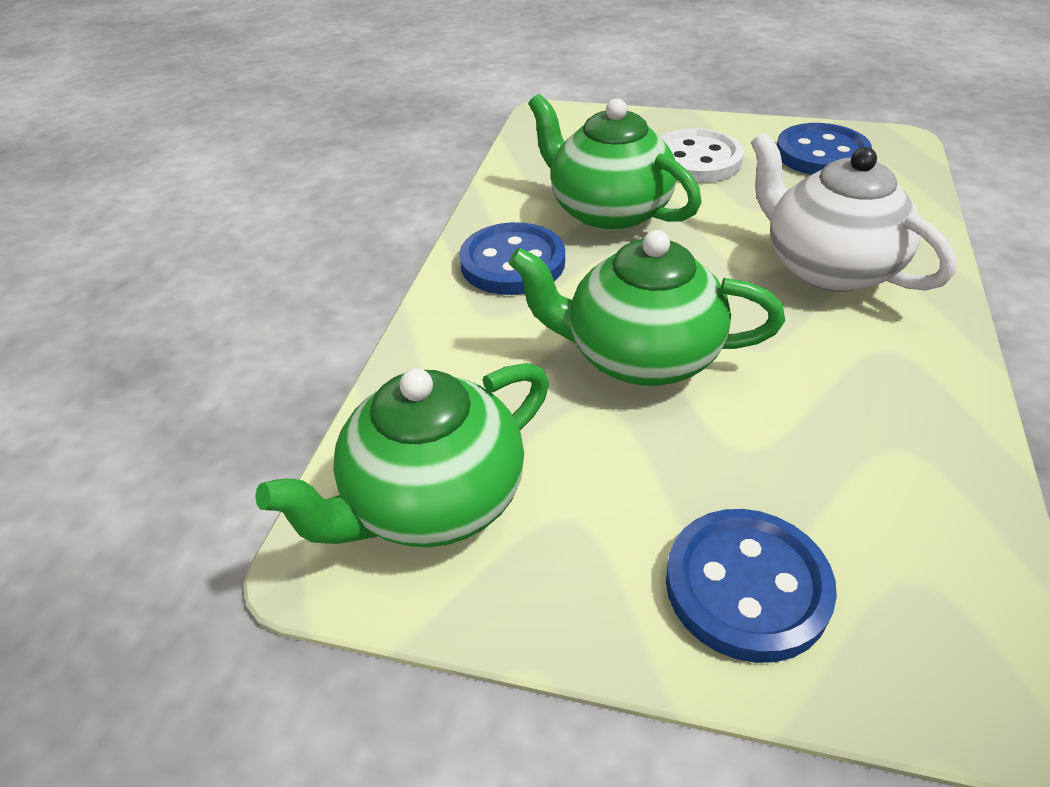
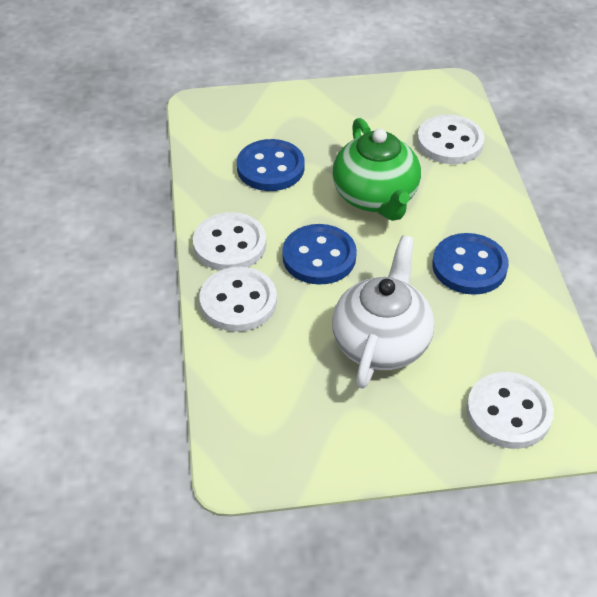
green teapot: 3 -> 1
white button: 1 -> 4

